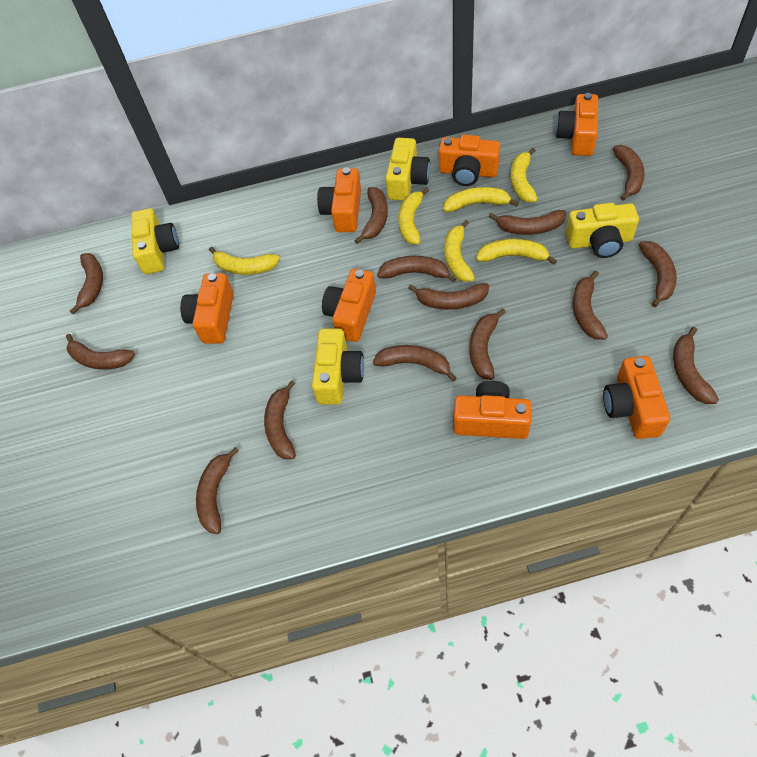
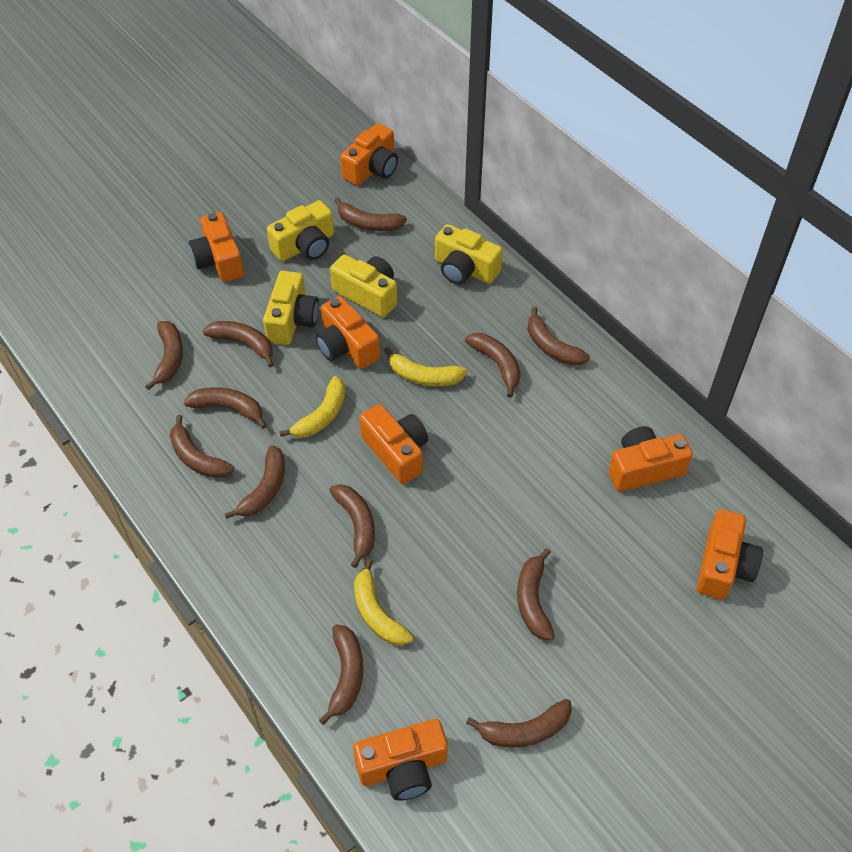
brown banana: 14 -> 12
yellow banana: 6 -> 3

